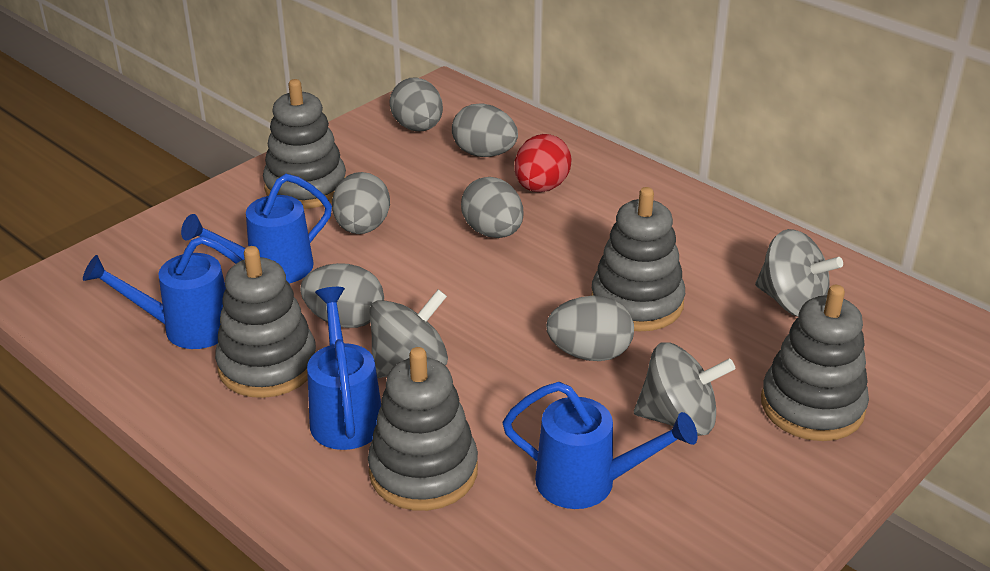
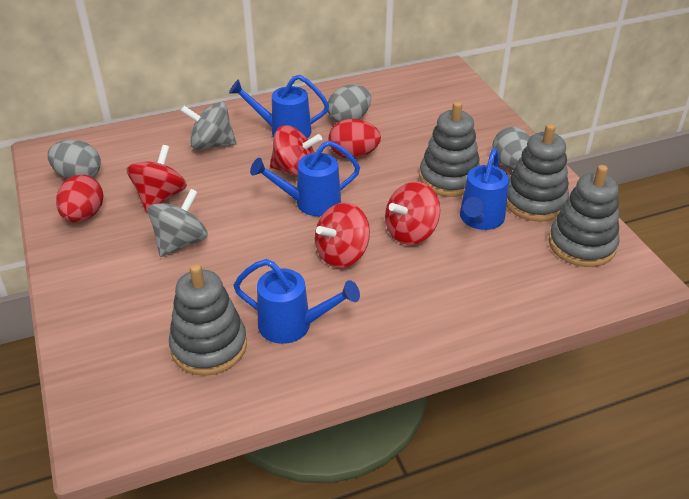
grey egg: 6 -> 3
grey spinning top: 3 -> 2
grey stacking toy: 5 -> 4
red egg: 1 -> 2
red spinning top: 0 -> 4

